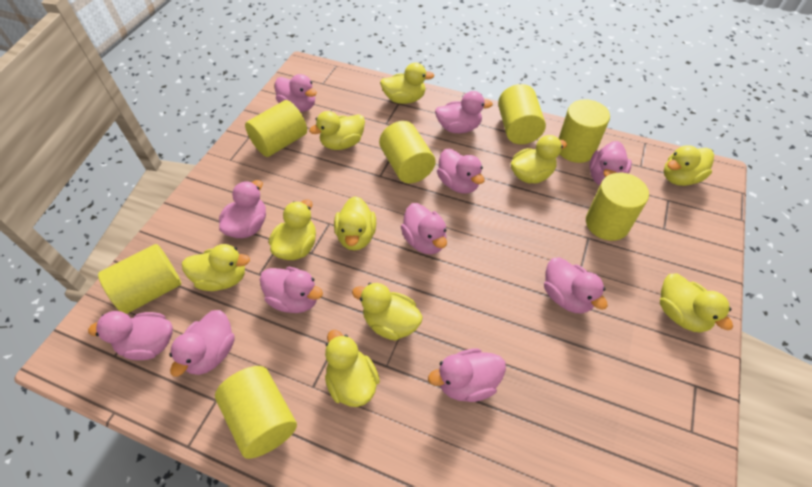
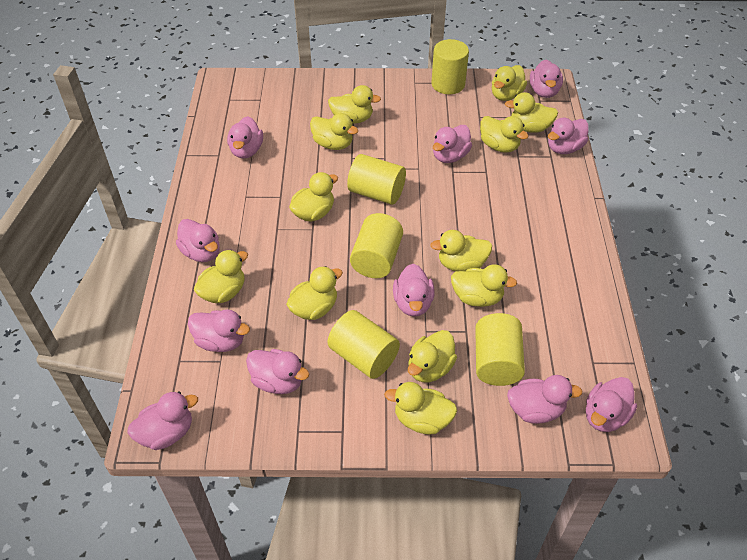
yellow cylinder: 7 -> 5
yellow duck: 10 -> 12

